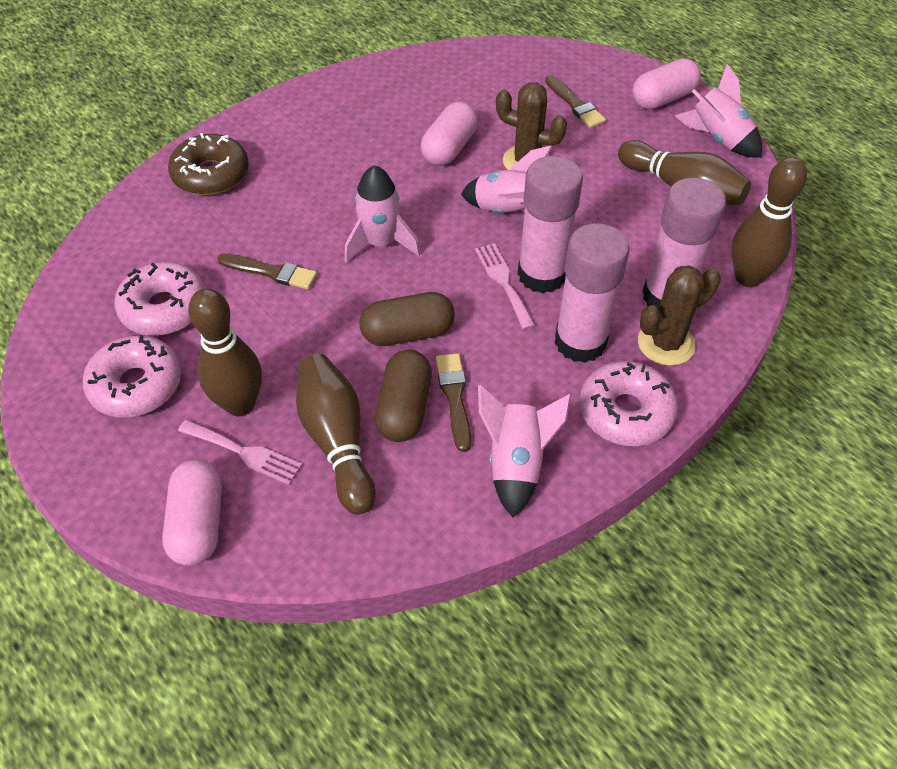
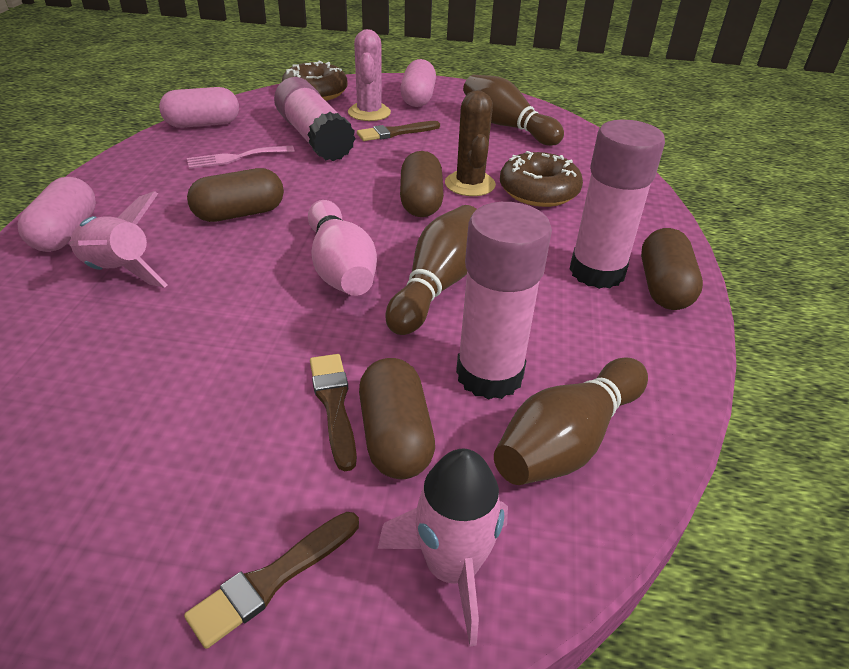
brown bowling pin: 4 -> 3
brown cactus: 2 -> 1
brown capsule: 2 -> 4
brown donut: 1 -> 2
pink bowling pin: 0 -> 1
pink cactus: 0 -> 1
pink donut: 3 -> 0
pink fork: 2 -> 1
pink rocket: 4 -> 2

